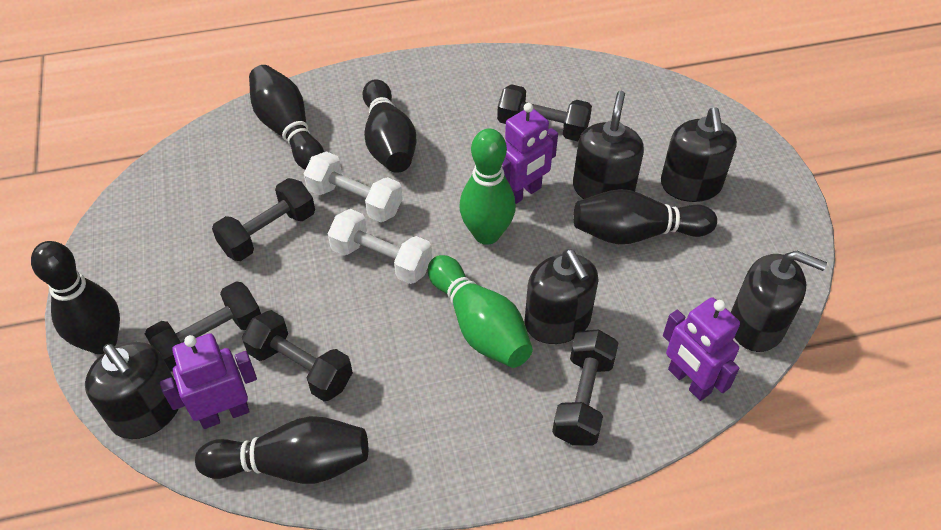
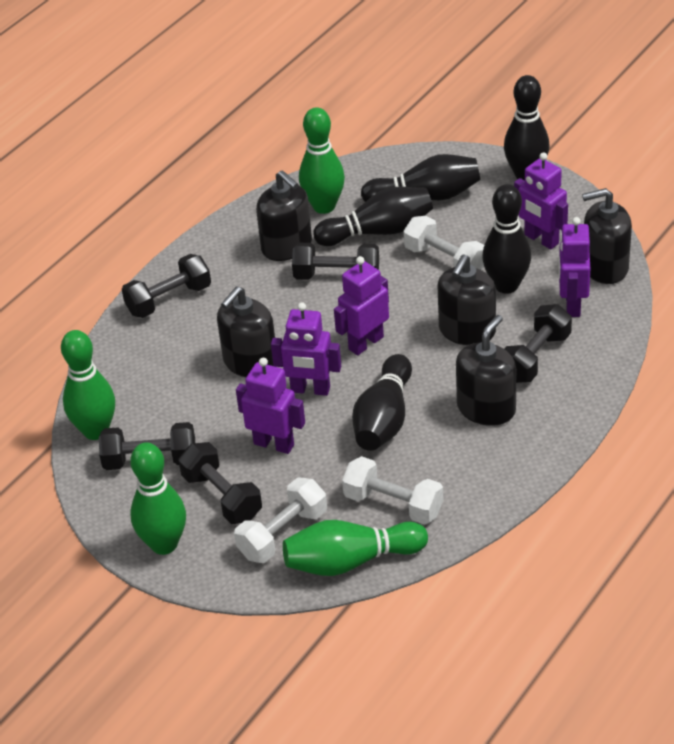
green bowling pin: 2 -> 4
purple robot: 3 -> 5
white dumbbell: 2 -> 3

